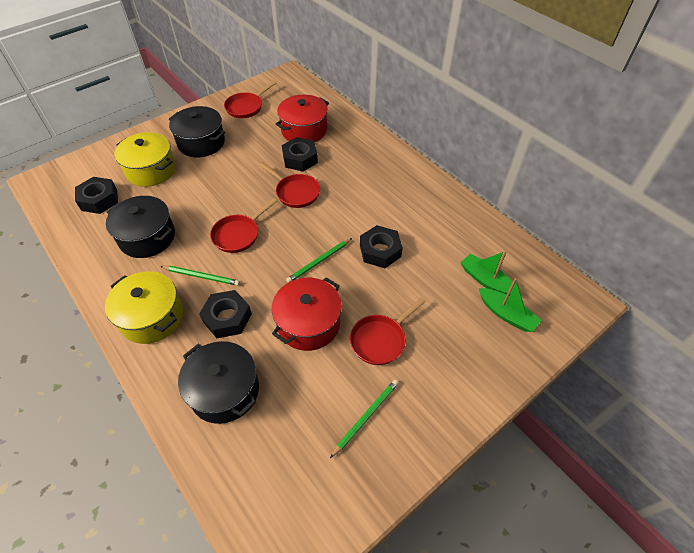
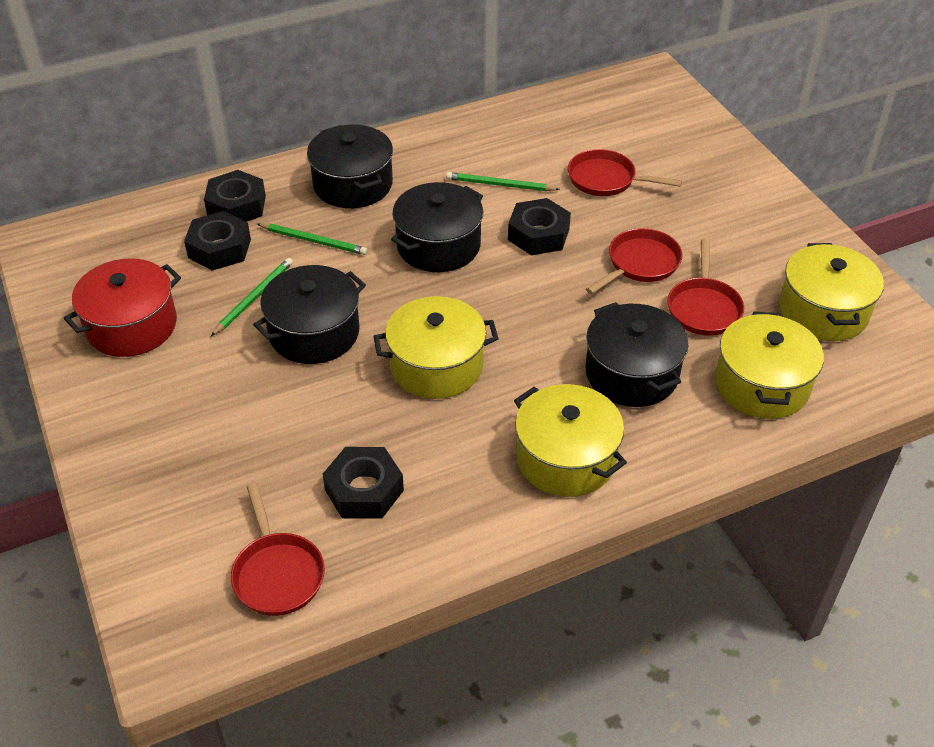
black pot: 3 -> 4
green boat: 2 -> 0
red pot: 2 -> 1
yellow pot: 2 -> 4

